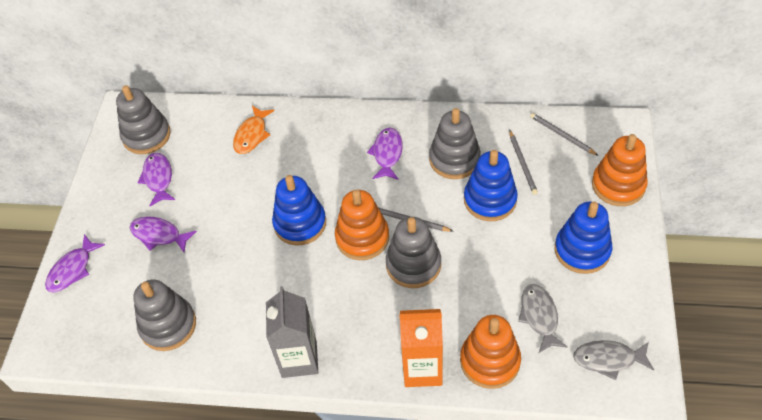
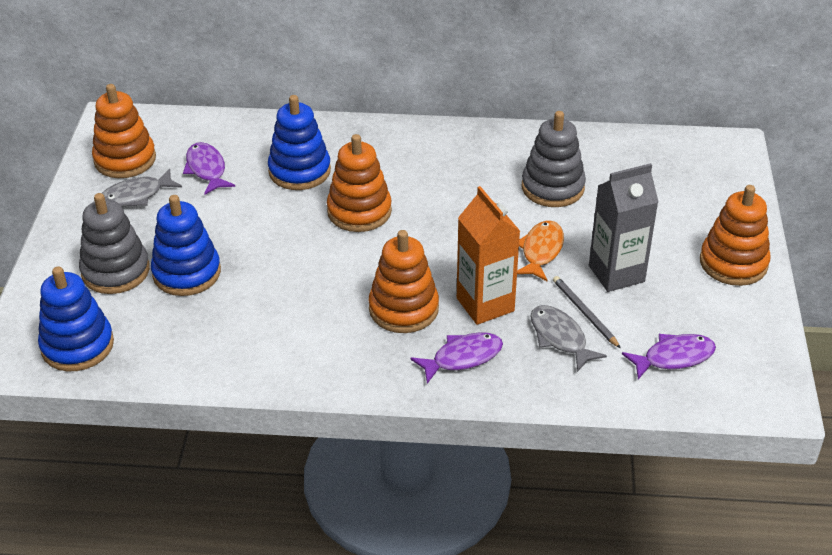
grey pencil: 3 -> 1
grey stacking toy: 4 -> 2
orange stacking toy: 3 -> 4
purple fish: 4 -> 3

